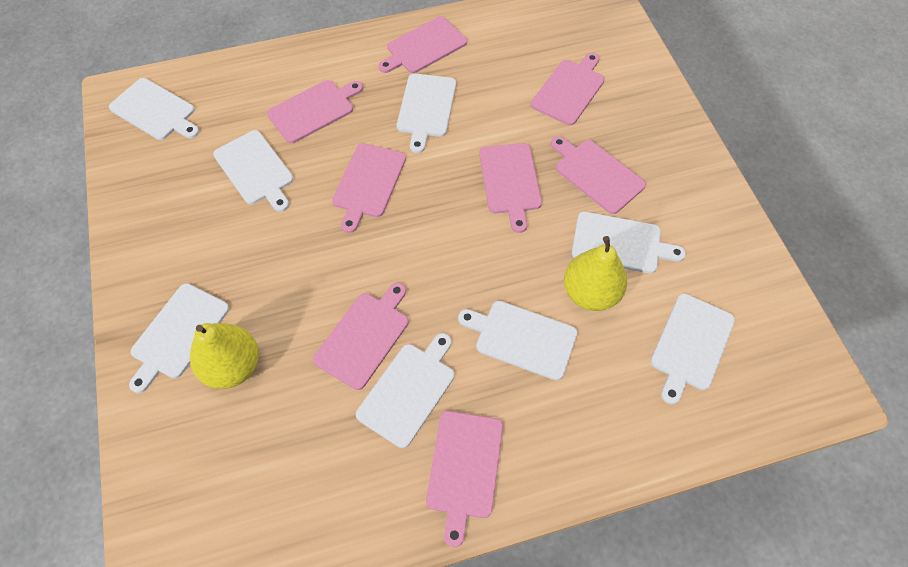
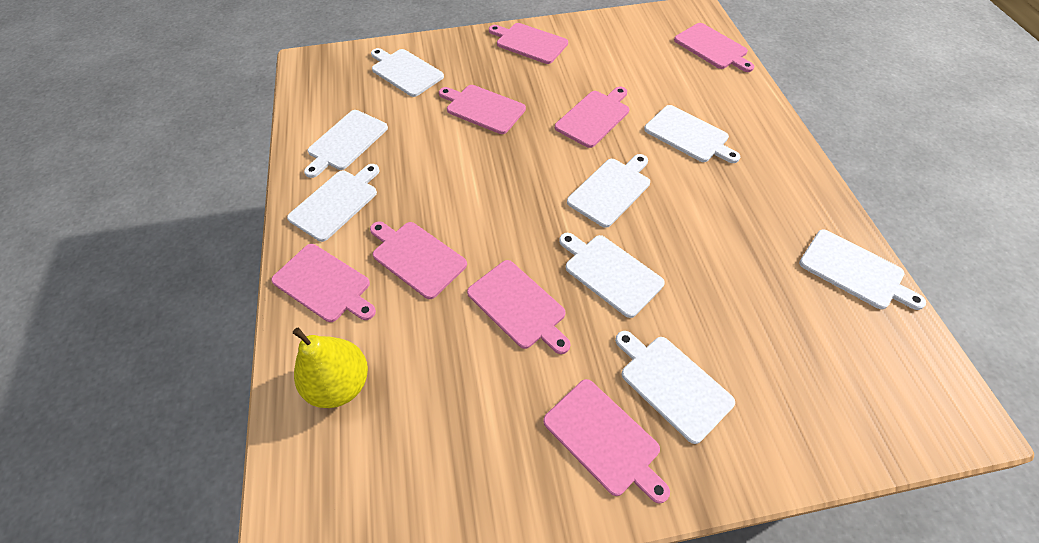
yellow pear: 2 -> 1

